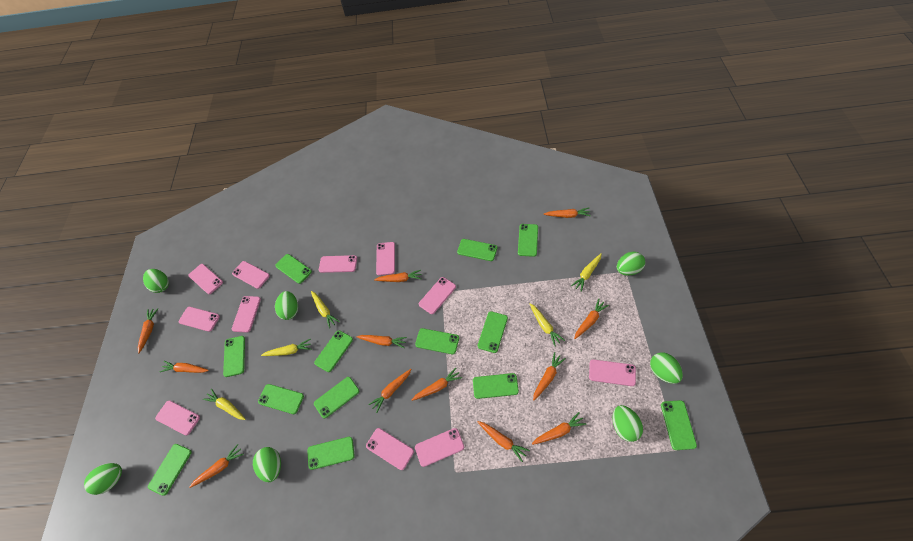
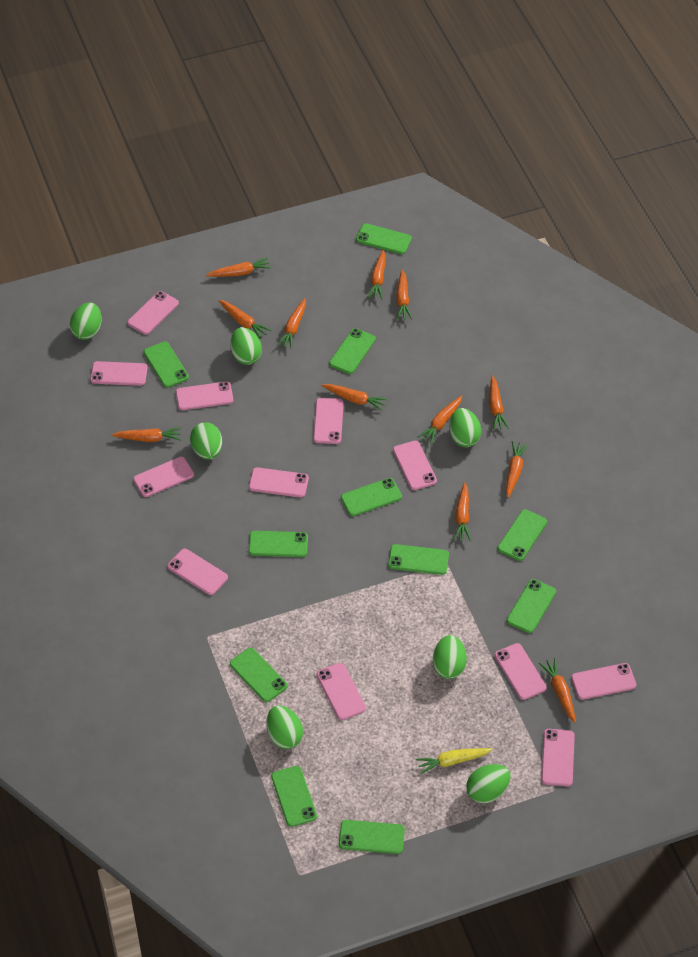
green phone: 13 -> 11
pink phone: 11 -> 12
yellow carrot: 5 -> 1

